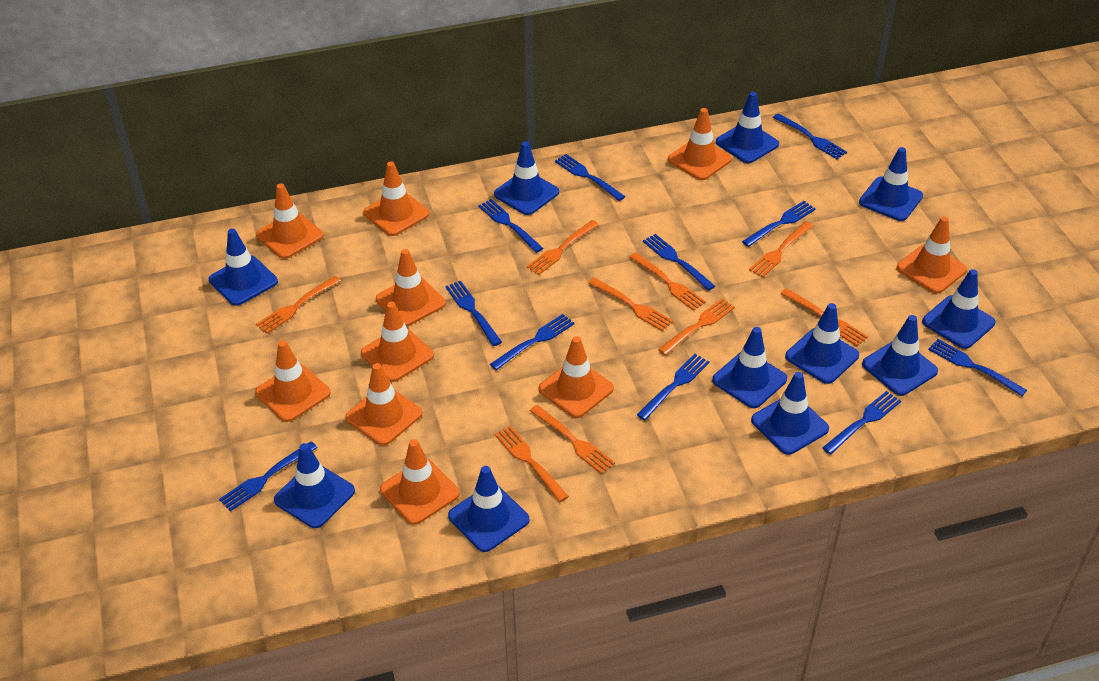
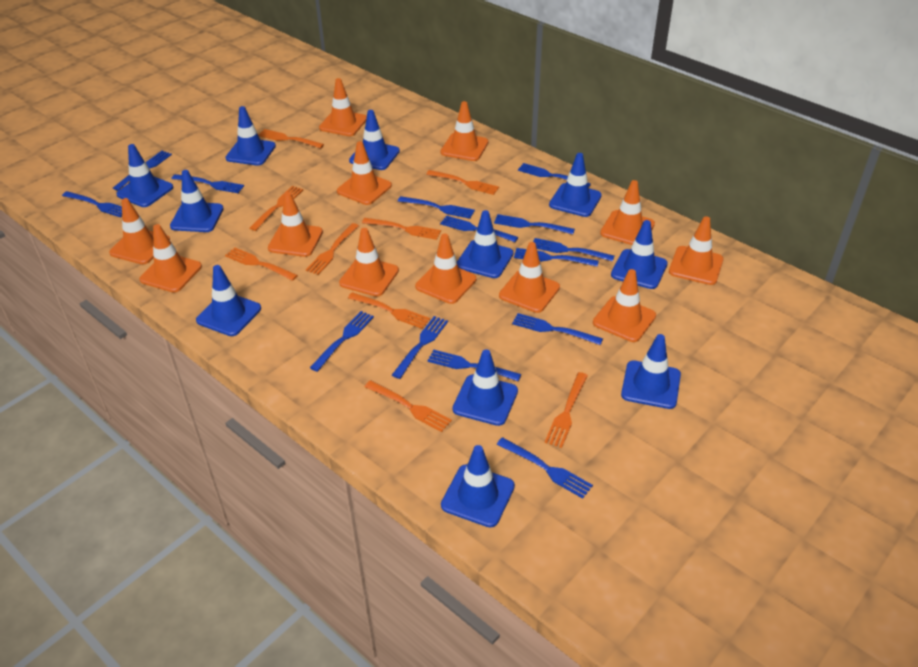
blue fork: 11 -> 14
orange traffic cone: 10 -> 12

